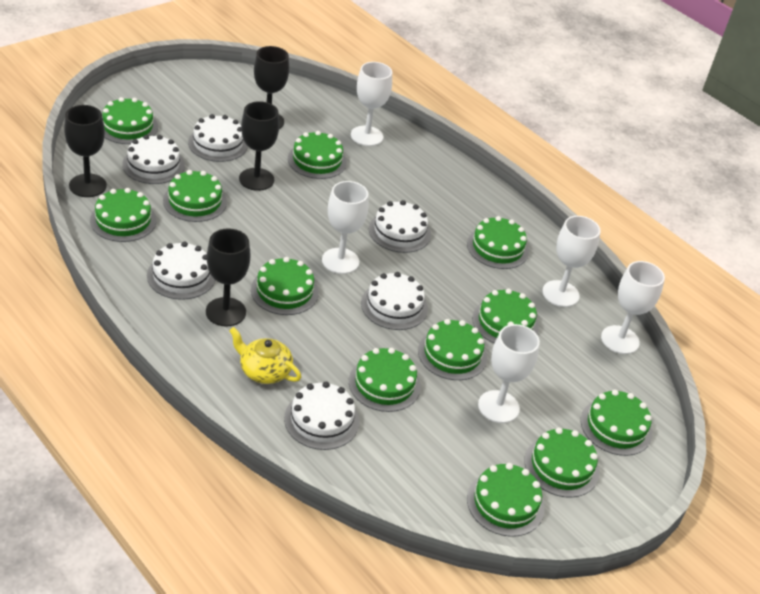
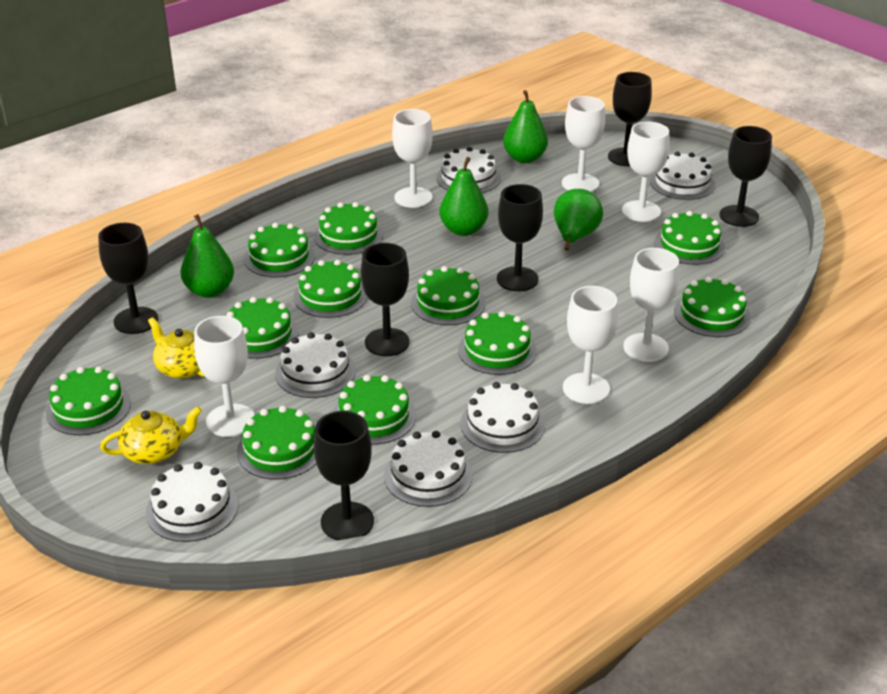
black goblet: 4 -> 6
green cake: 12 -> 11
green pear: 0 -> 4
white goblet: 5 -> 6
yellow teapot: 1 -> 2

